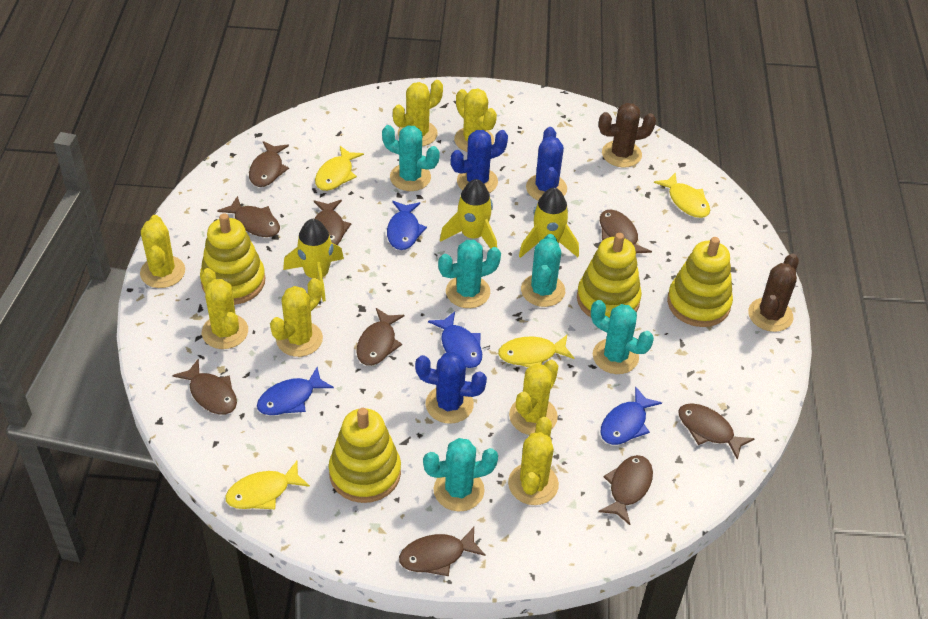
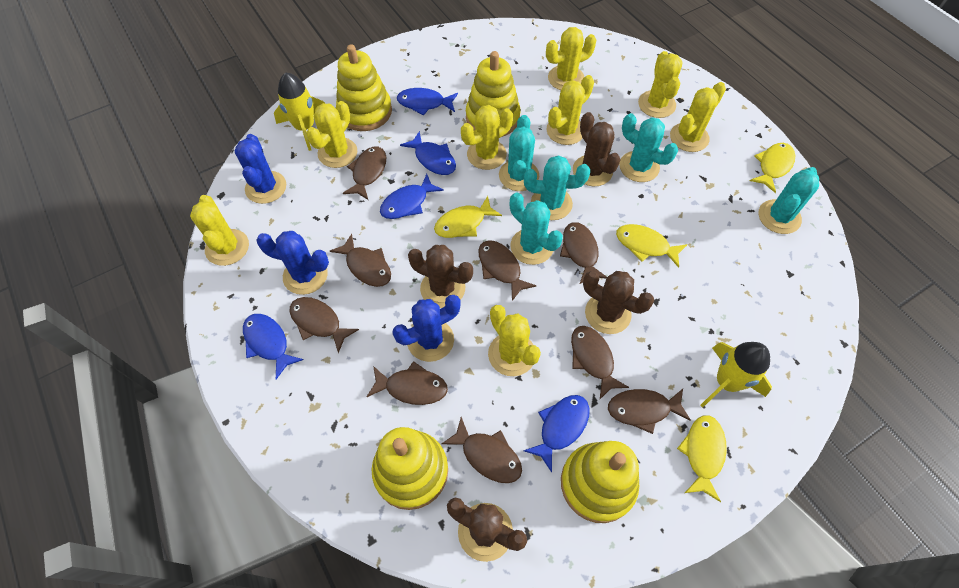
blue fish: 4 -> 5
brown cactus: 2 -> 4
yellow cactus: 7 -> 8
yellow rocket: 3 -> 2

